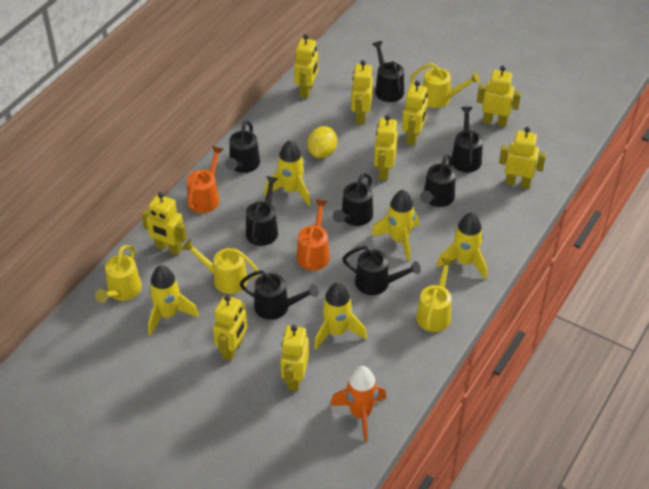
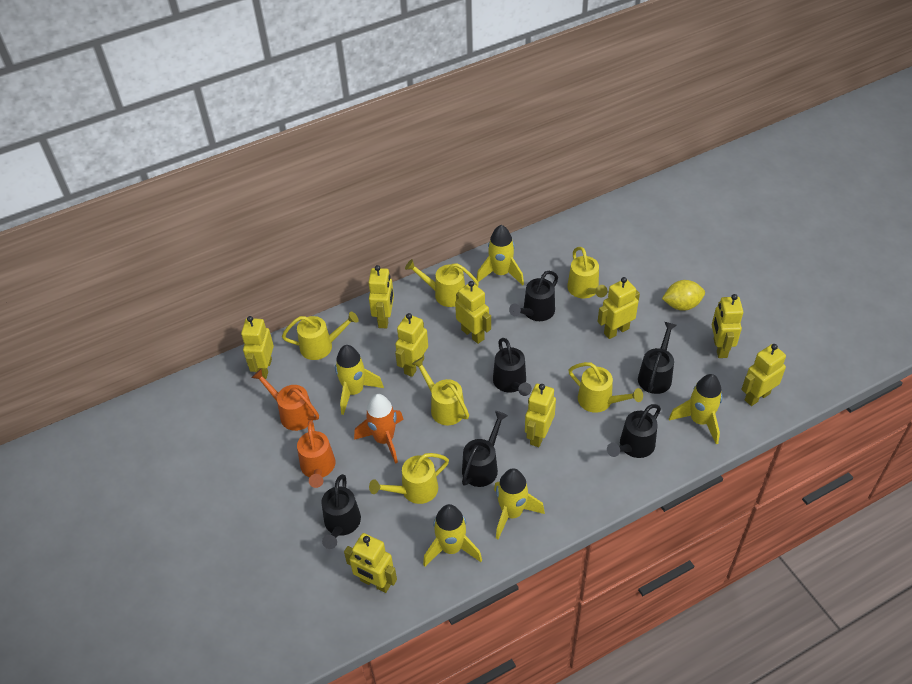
black watering can: 8 -> 6
yellow watering can: 4 -> 6

